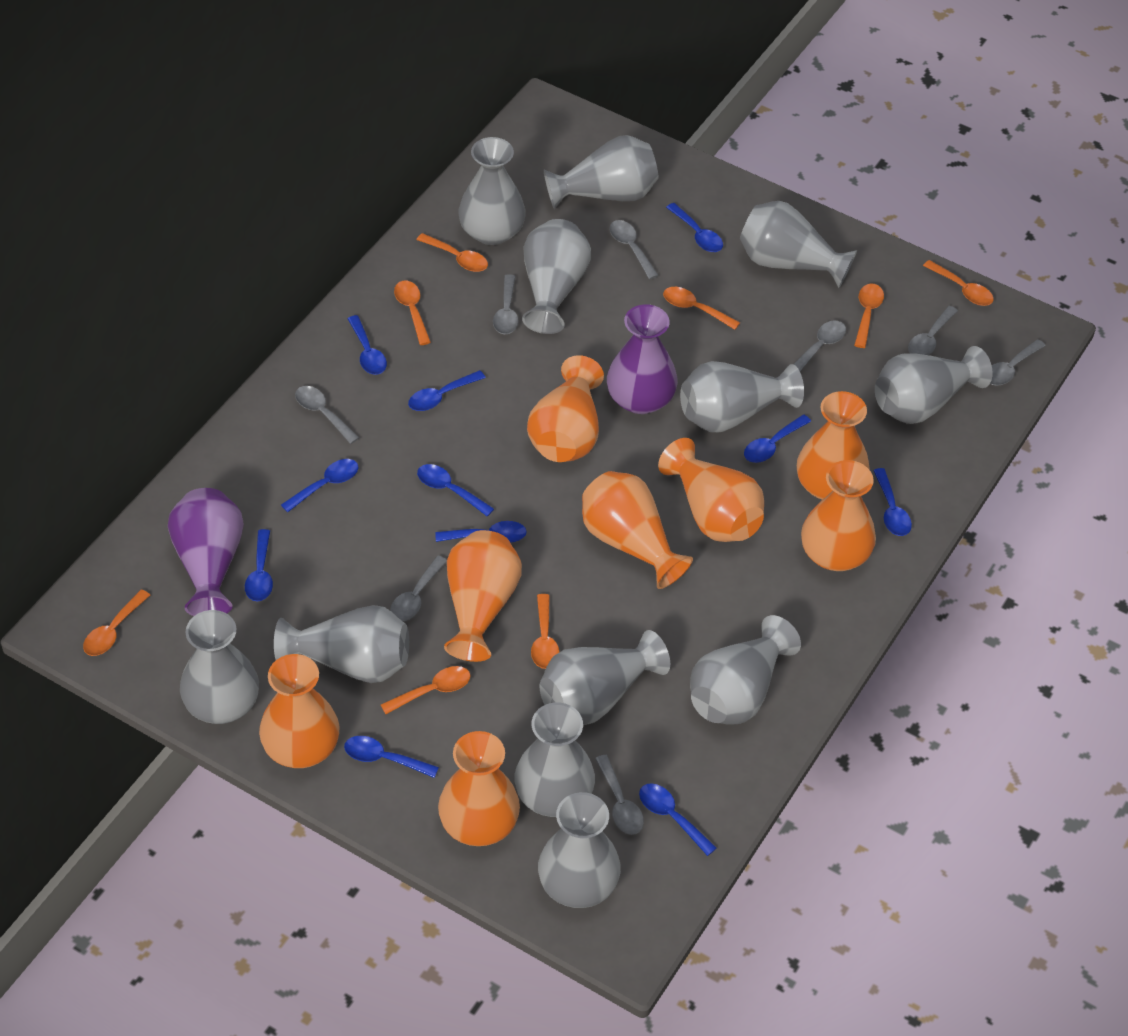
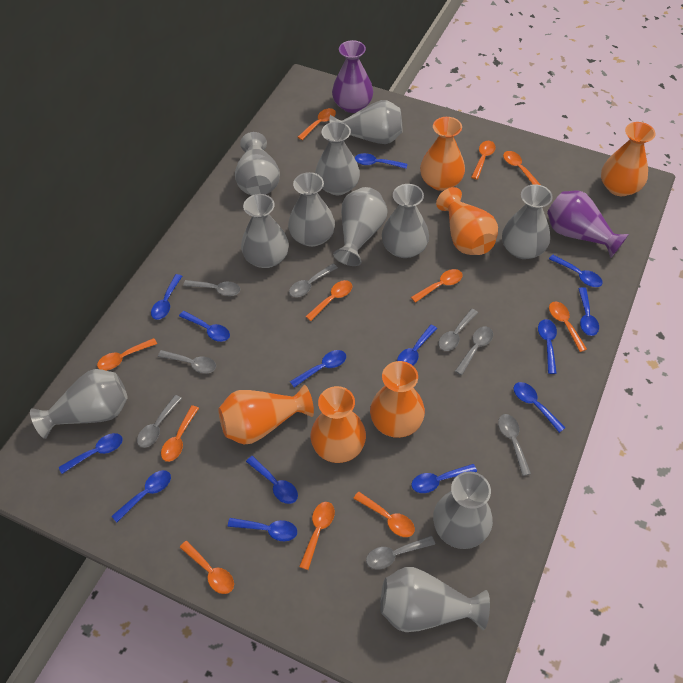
blue spoon: 11 -> 14
grey vase: 12 -> 11
orange spoon: 8 -> 11
orange vase: 8 -> 6

